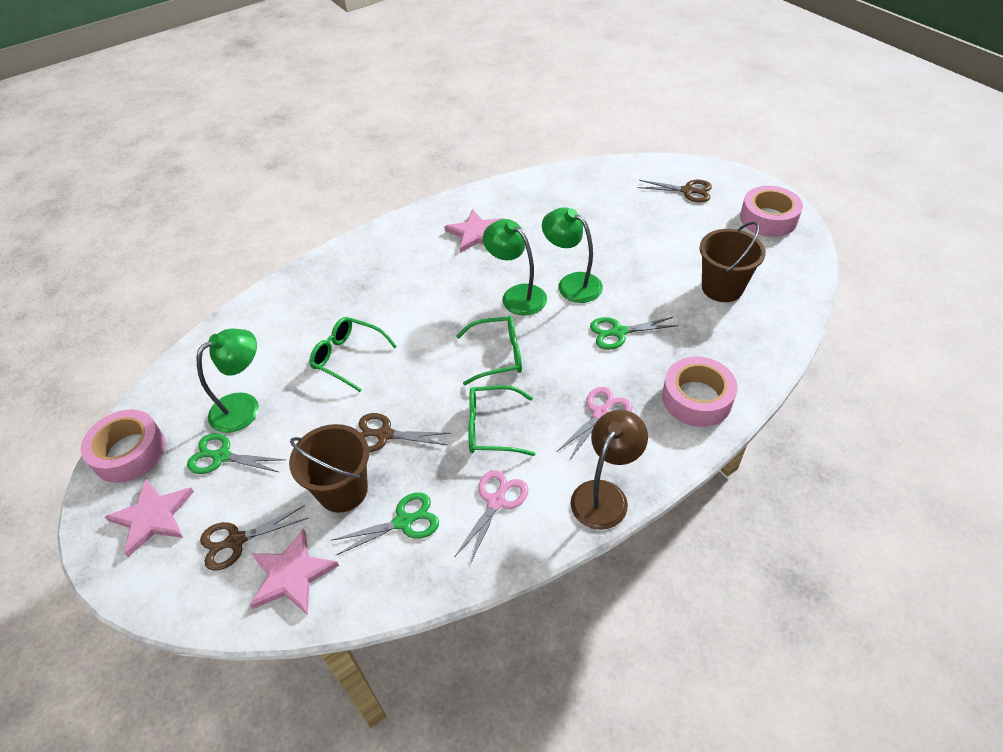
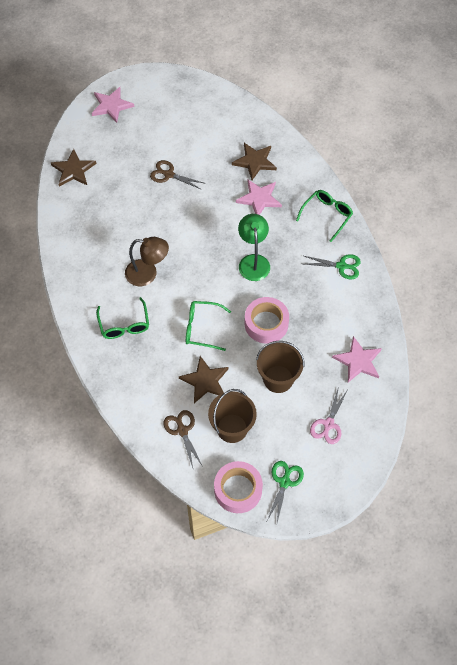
brown scissors: 3 -> 2
brown star: 0 -> 3
green lamp: 3 -> 1
green scissors: 3 -> 2
pink scissors: 2 -> 1
pink tape: 3 -> 2

